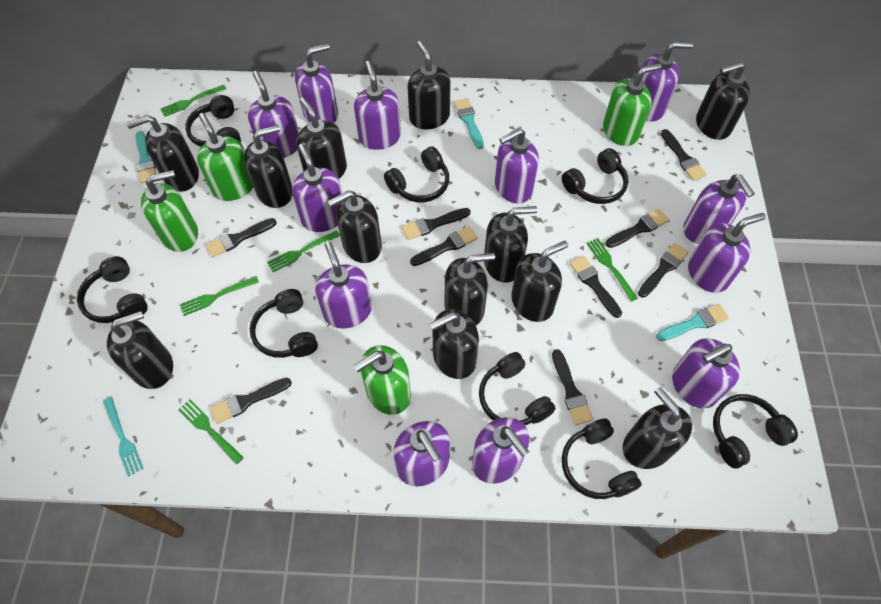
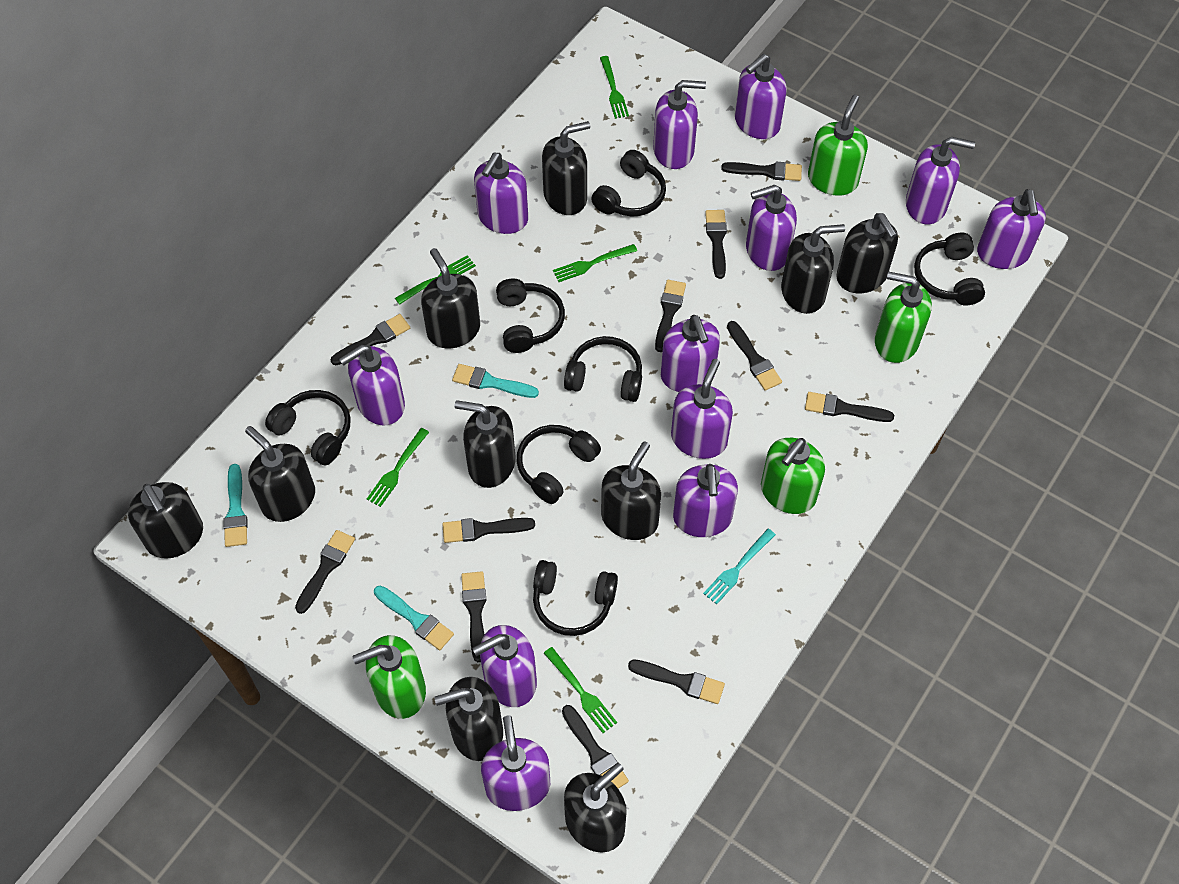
black brush: 9 -> 11
black headphones: 8 -> 7
black soap dispenser: 12 -> 10

